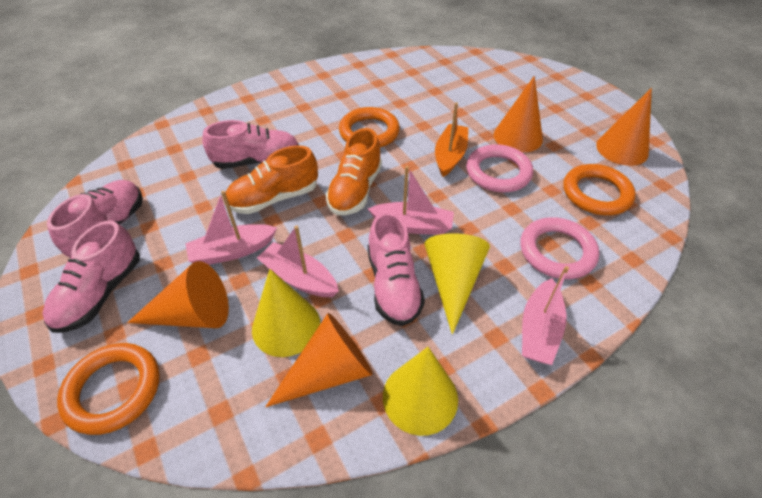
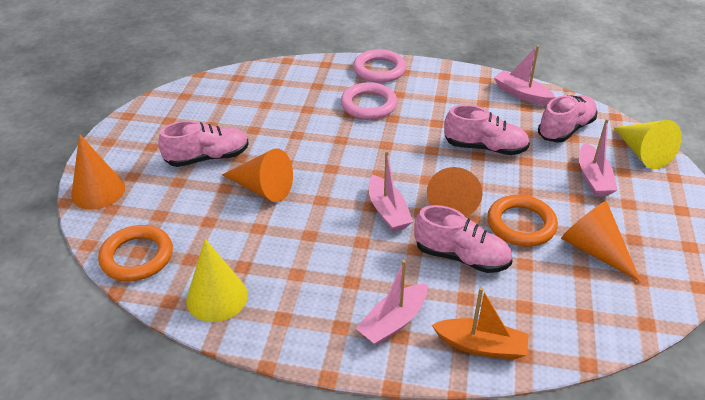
orange ring: 3 -> 2
orange shoe: 2 -> 0
yellow cone: 3 -> 2

